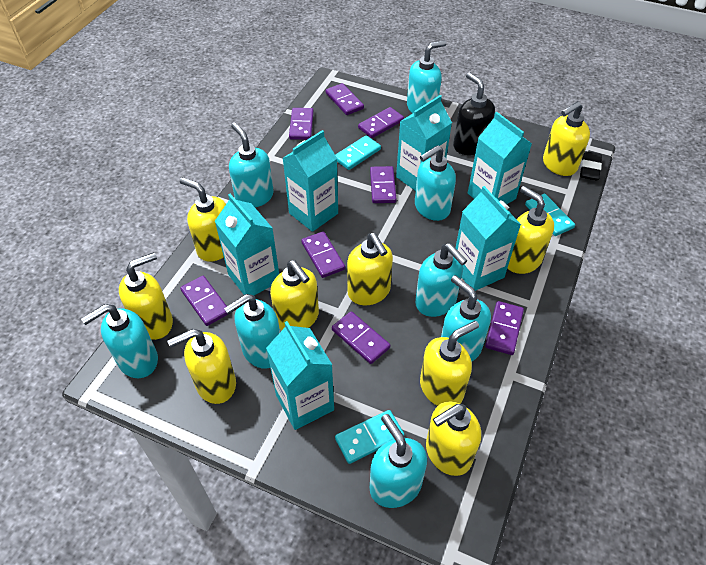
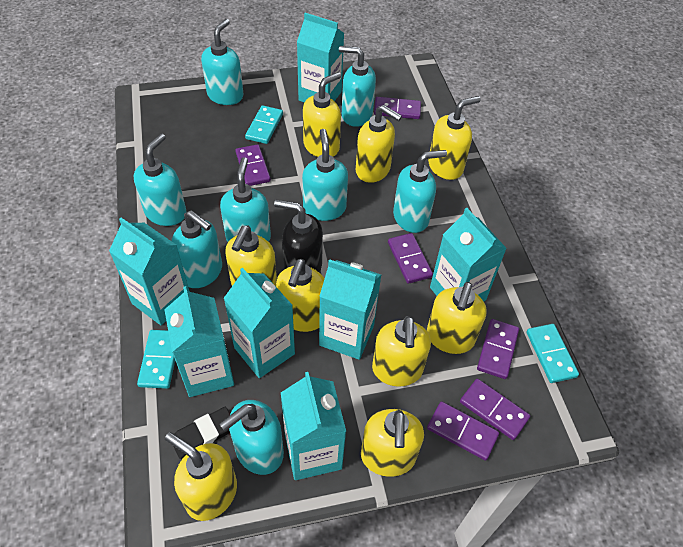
purple domino: 8 -> 6
turquoise carton: 6 -> 7

